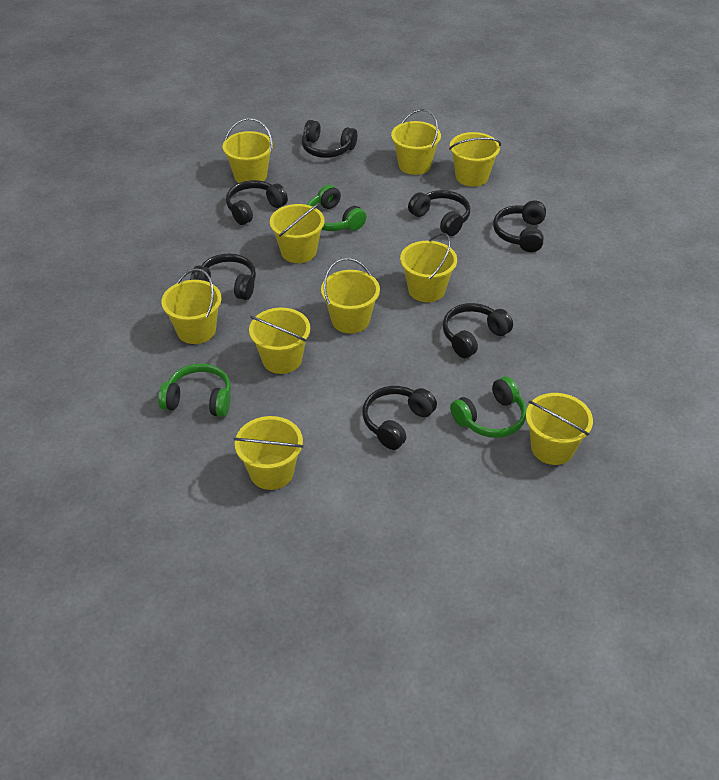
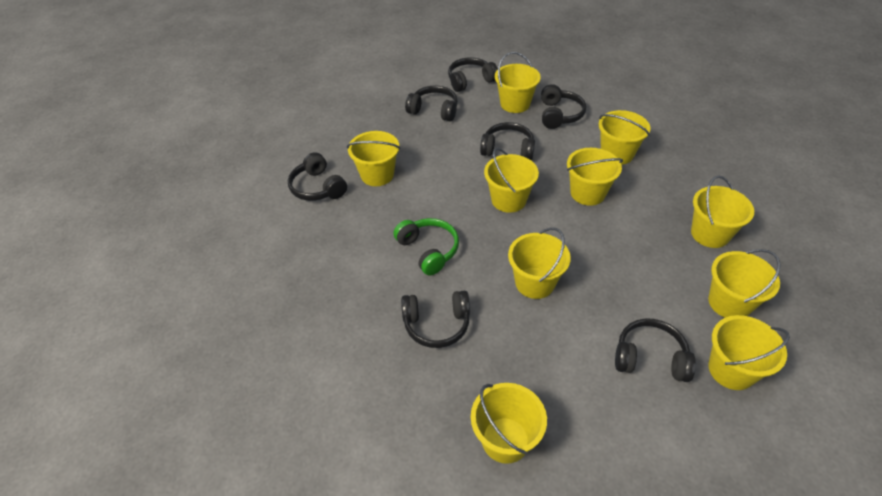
green headphones: 3 -> 1

